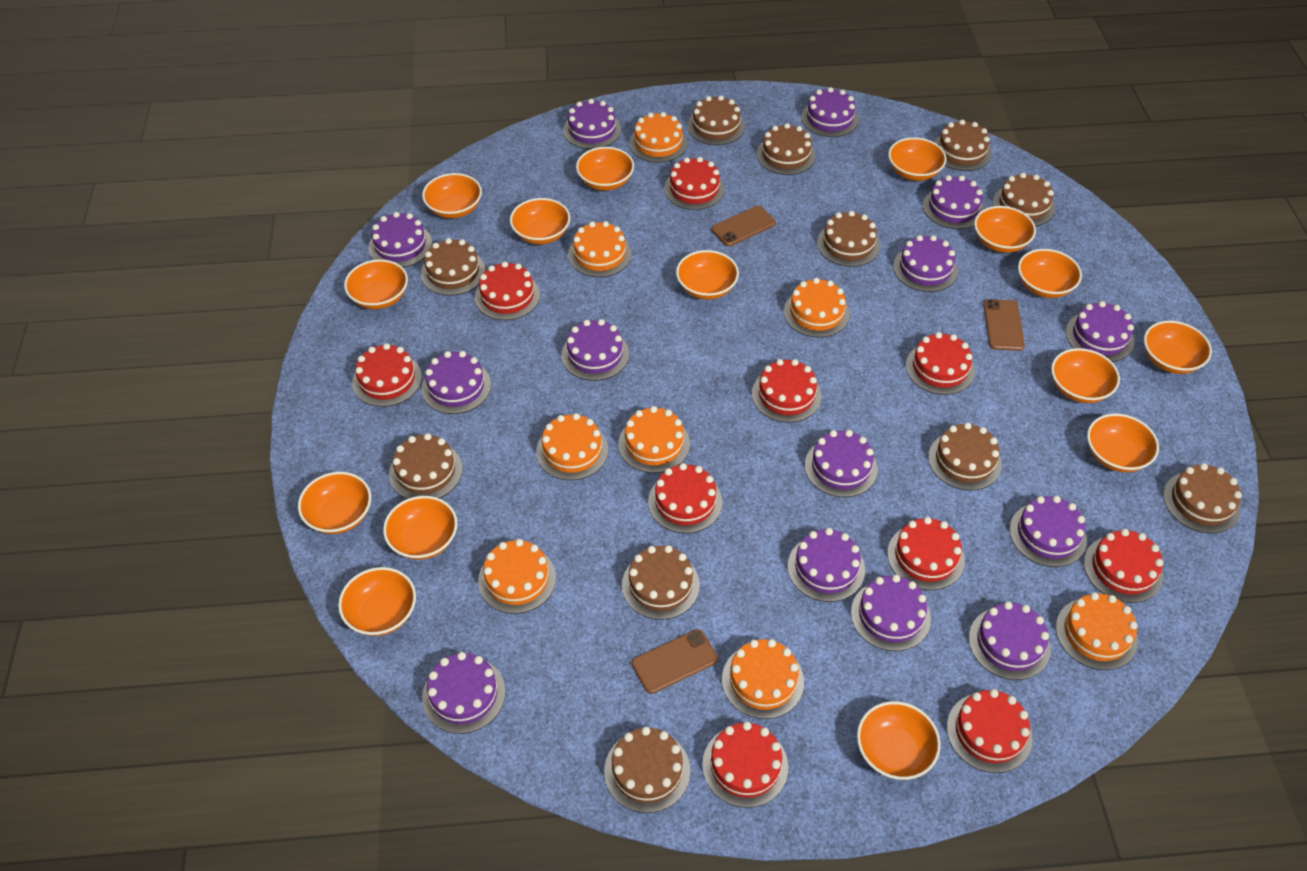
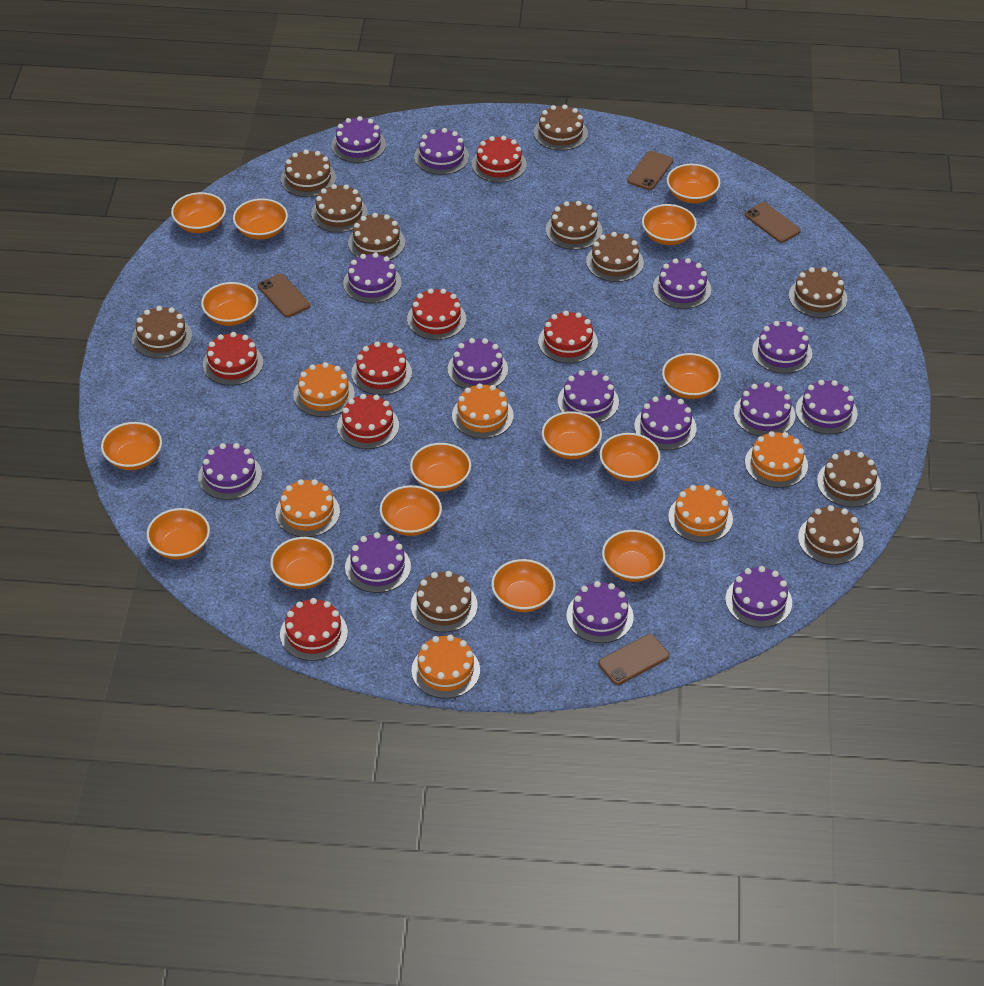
brown phone: 3 -> 4
orange cake: 8 -> 6
red cake: 10 -> 7

